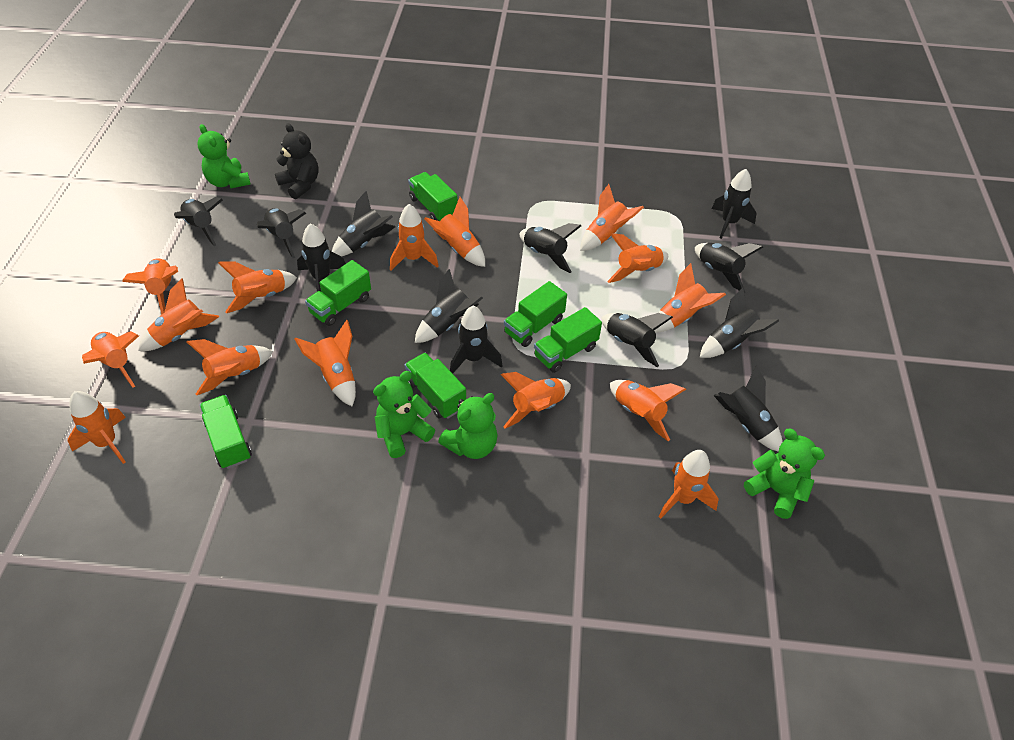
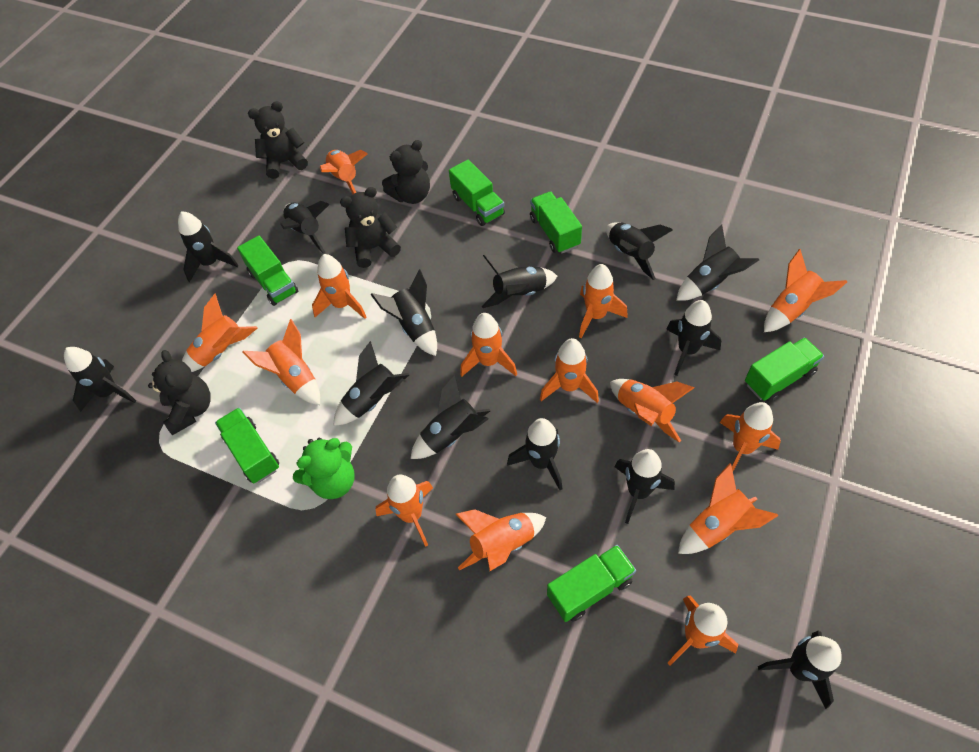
black rocket: 12 -> 13
black teddy bear: 1 -> 4
green teddy bear: 4 -> 1
orange rocket: 15 -> 14

